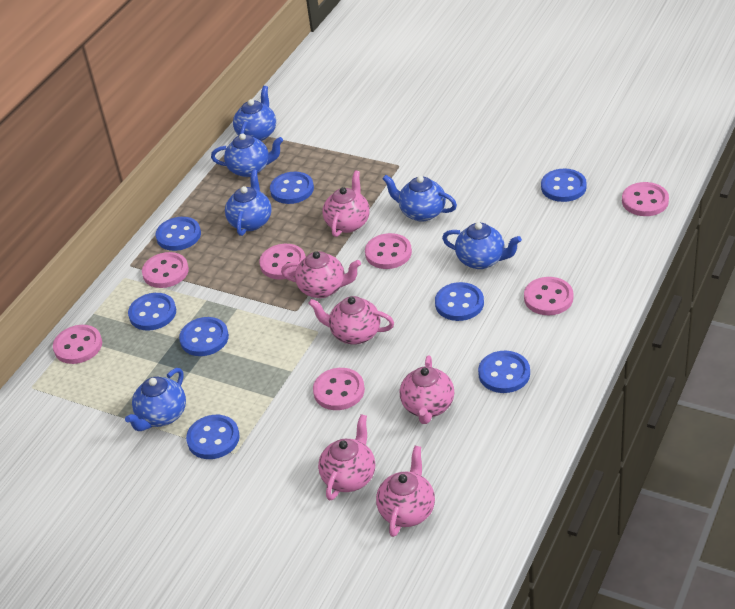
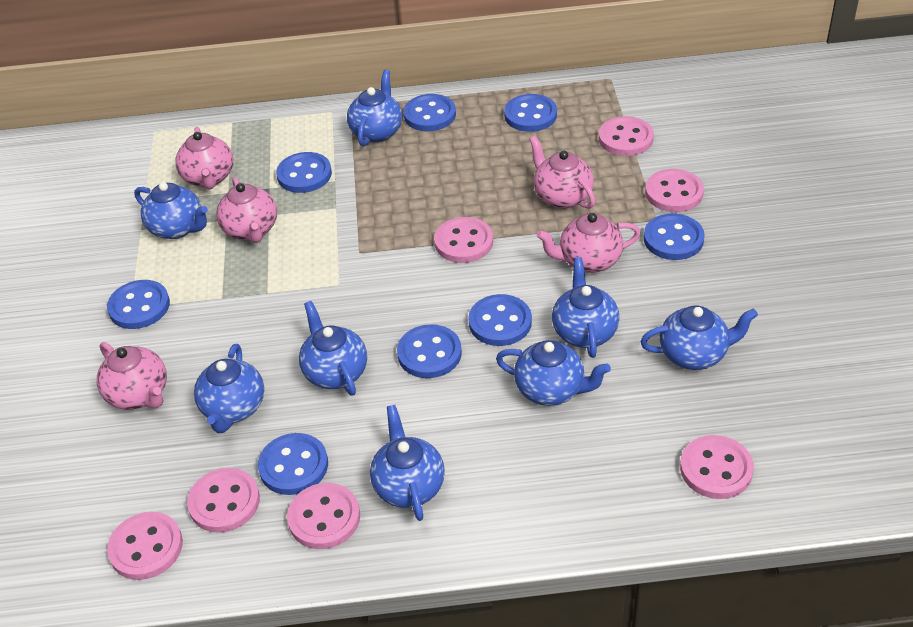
blue teapot: 6 -> 8
pink teapot: 6 -> 5

